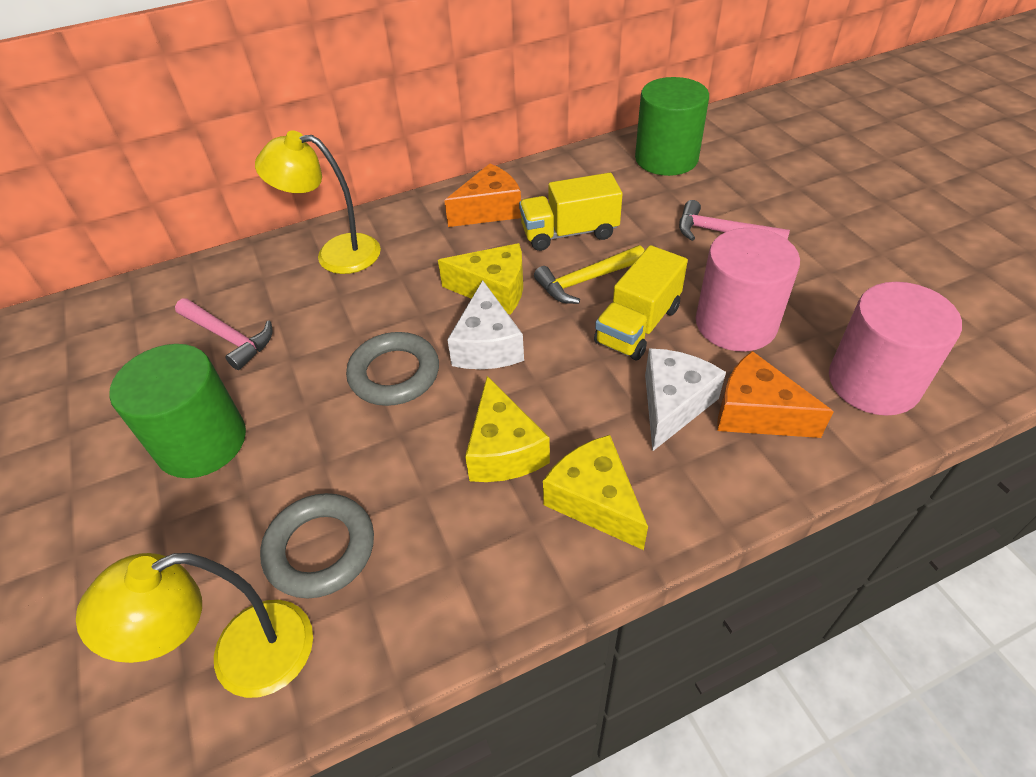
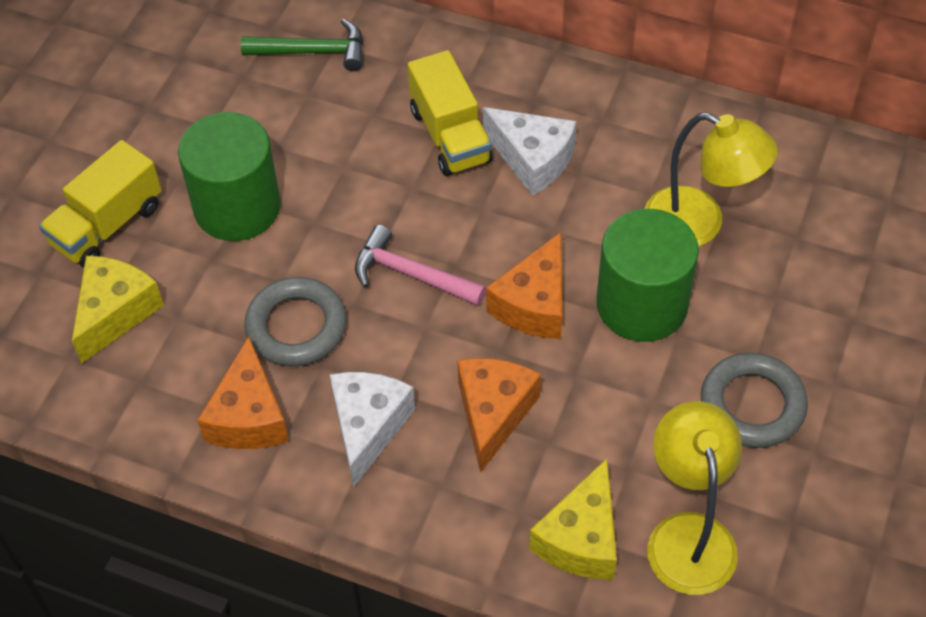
green hammer: 0 -> 1
orange cheese: 2 -> 3
pink cylinder: 2 -> 0
pink hammer: 2 -> 1
yellow cheese: 3 -> 2
yellow hammer: 1 -> 0

